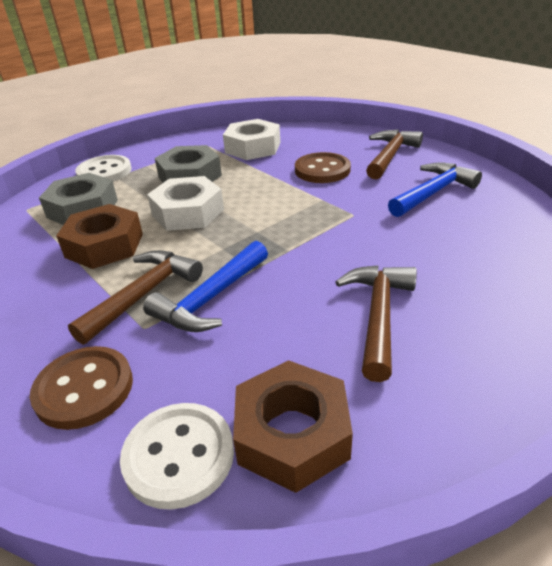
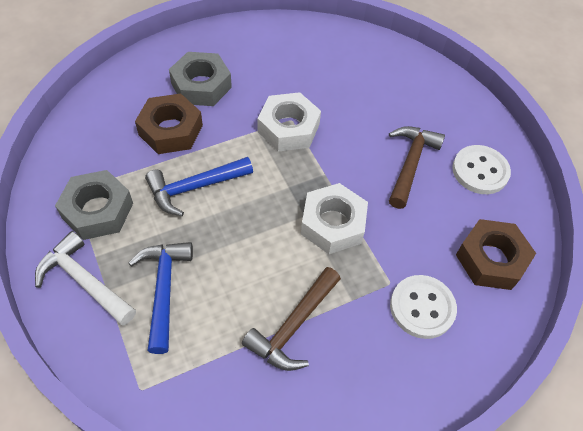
brown button: 2 -> 0
brown hammer: 3 -> 2
white hammer: 0 -> 1

